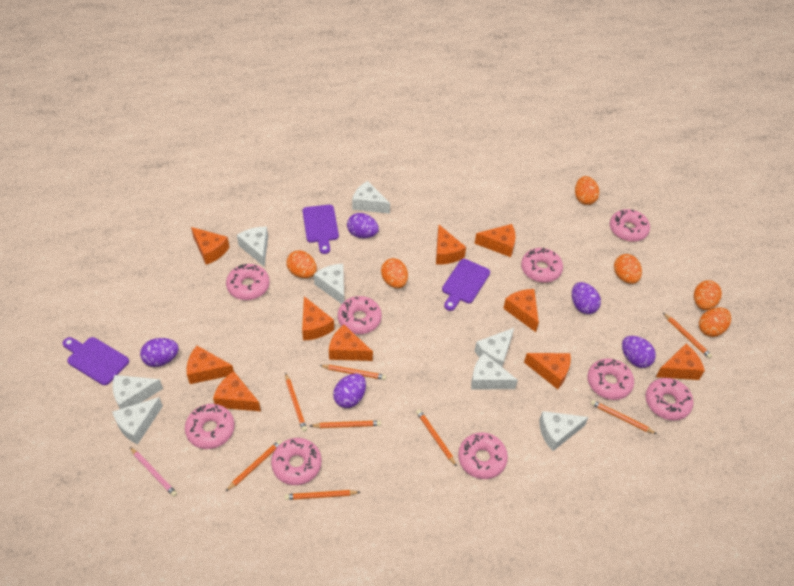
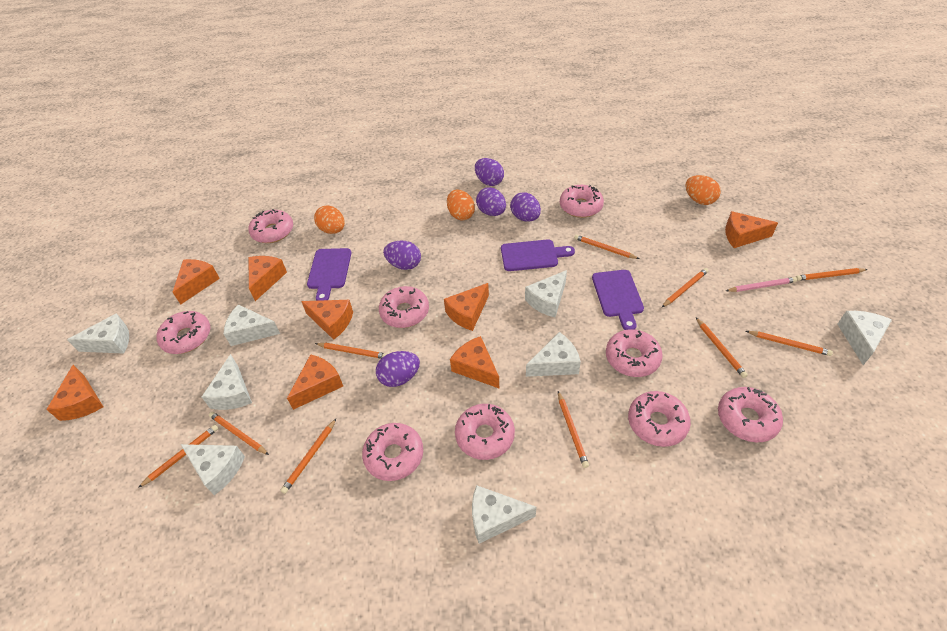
orange cheese: 10 -> 8
orange egg: 6 -> 3
orange pencil: 8 -> 10

